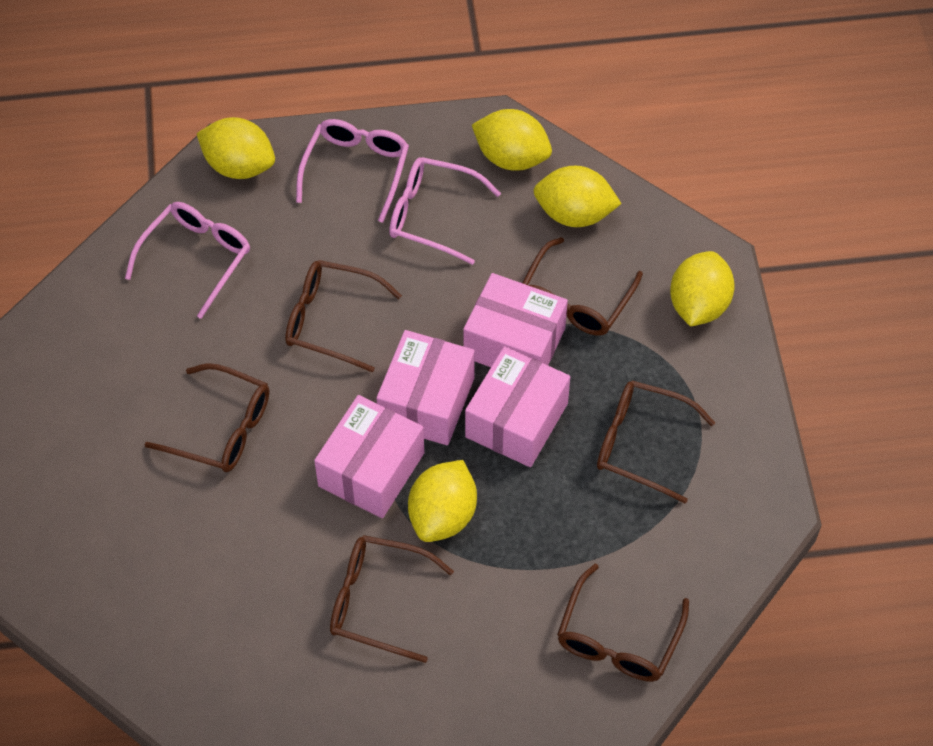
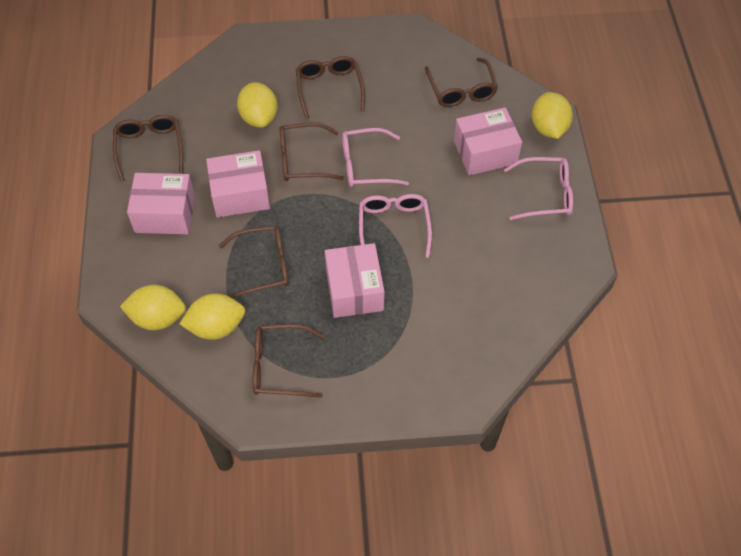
yellow lemon: 5 -> 4

